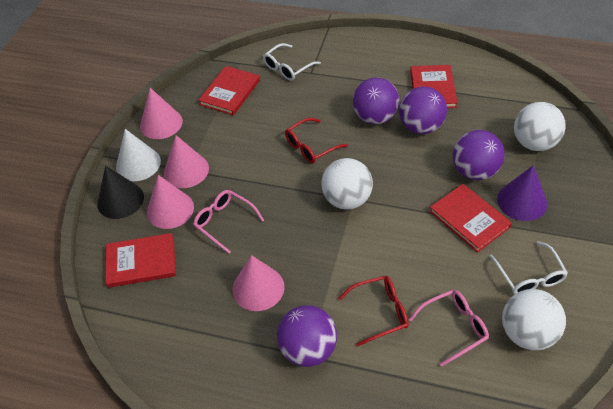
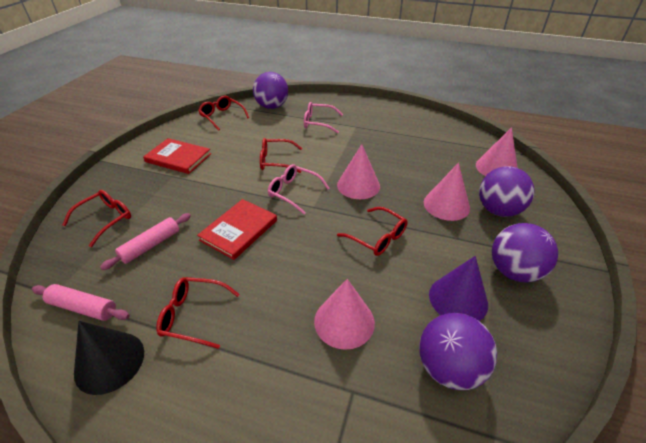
pink rolling pin: 0 -> 2
red book: 4 -> 2
red glasses: 2 -> 5
white ball: 3 -> 0
white cone: 1 -> 0
white glasses: 2 -> 0

